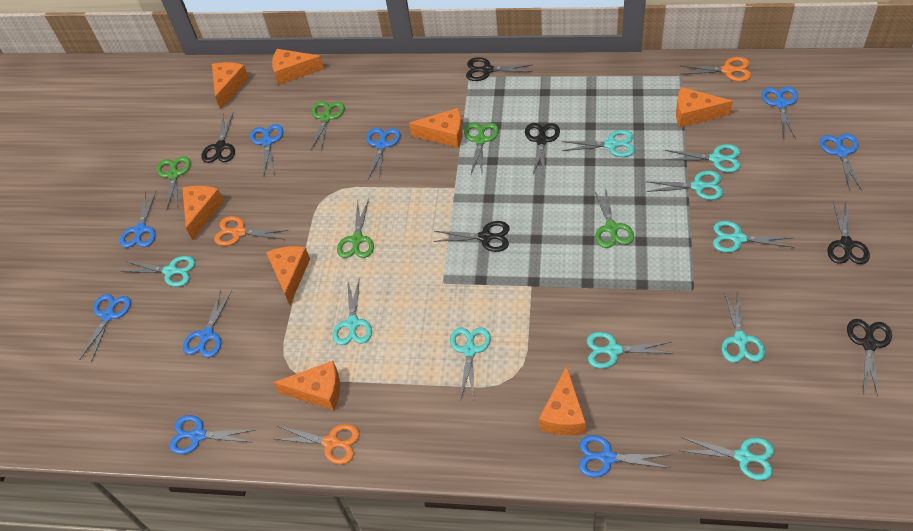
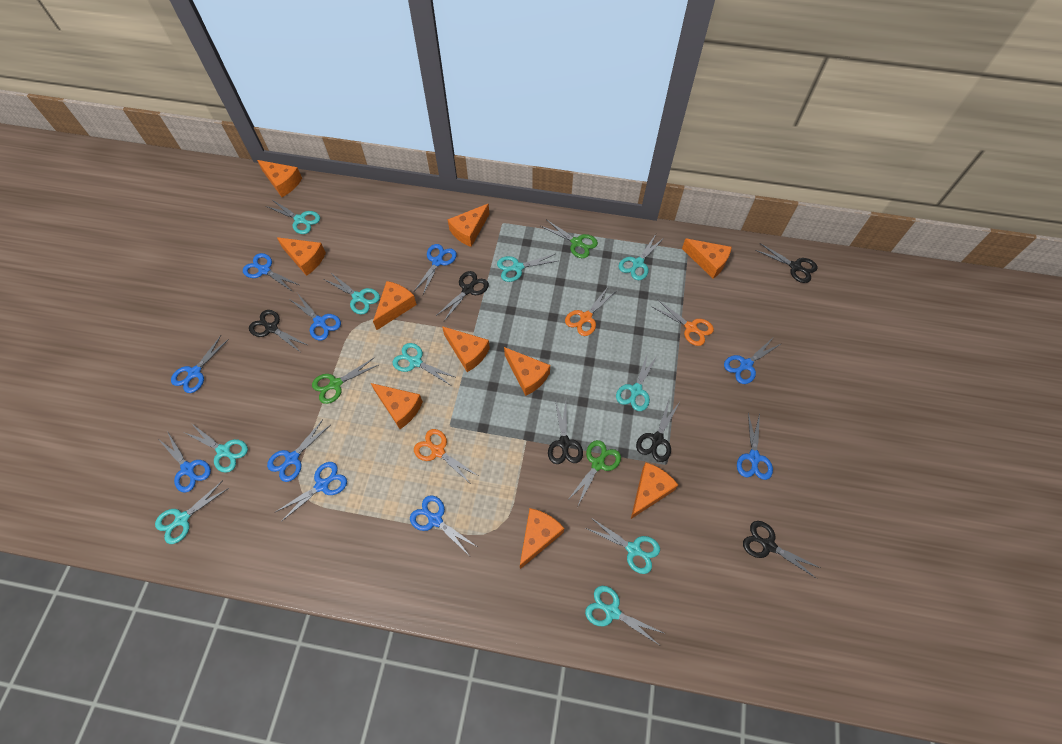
blue scissors: 9 -> 10
green scissors: 5 -> 3
orange cheese: 8 -> 10

